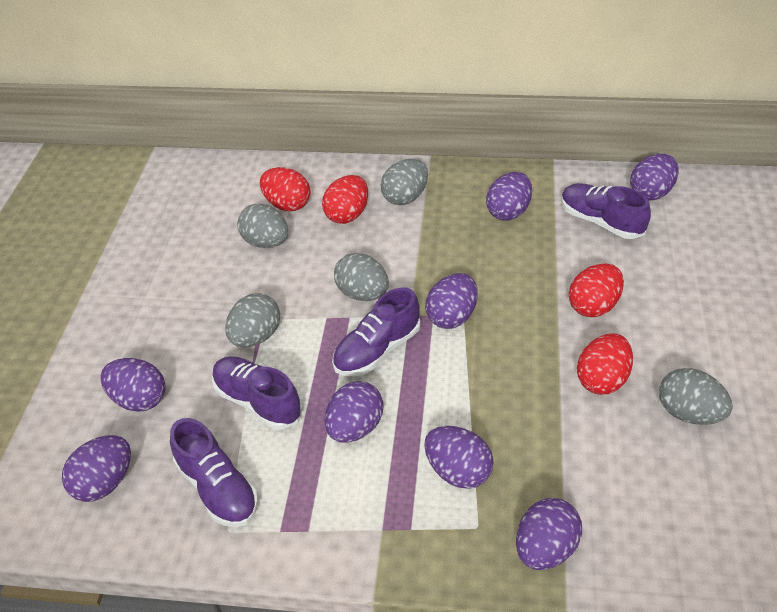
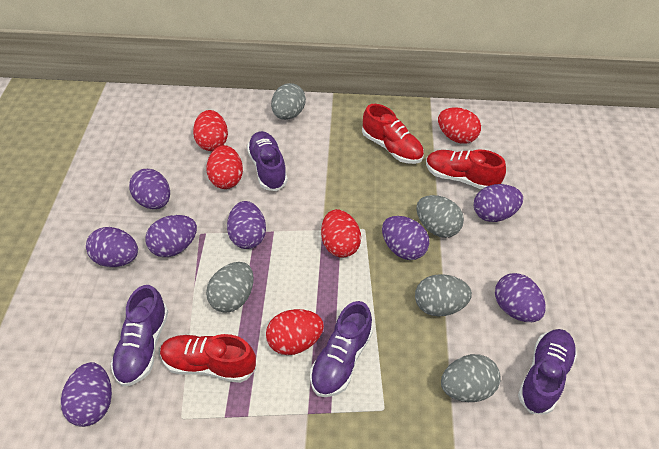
red egg: 4 -> 5
red shoe: 0 -> 3

